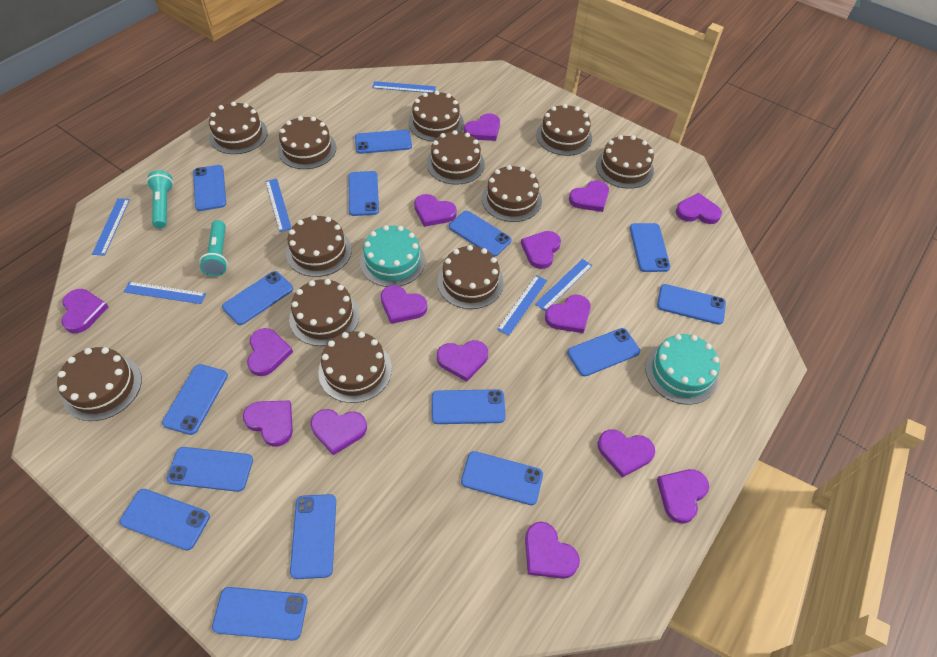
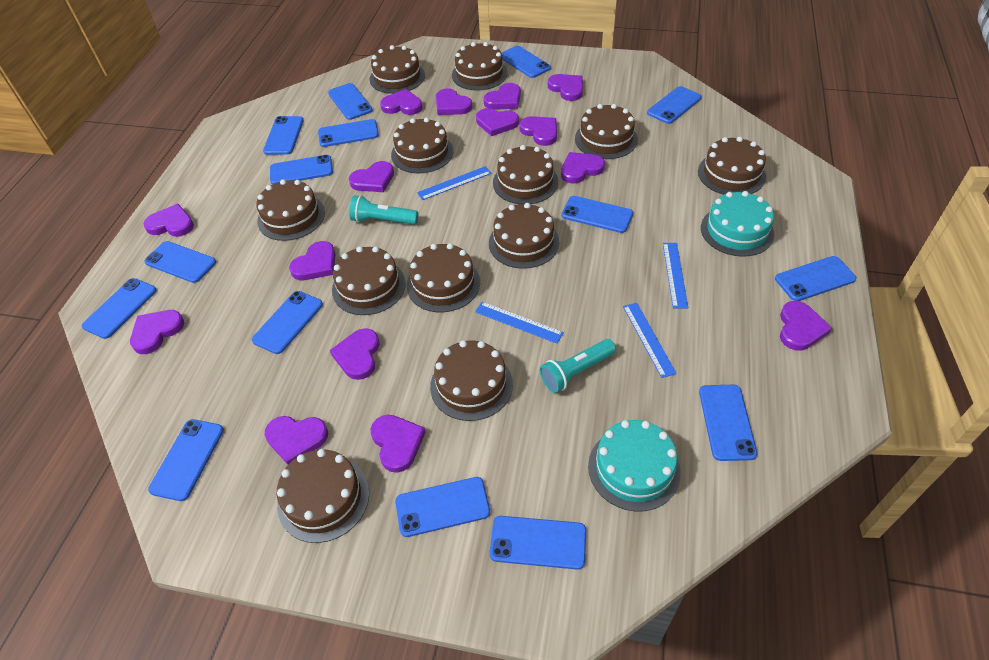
blue ruler: 6 -> 4

